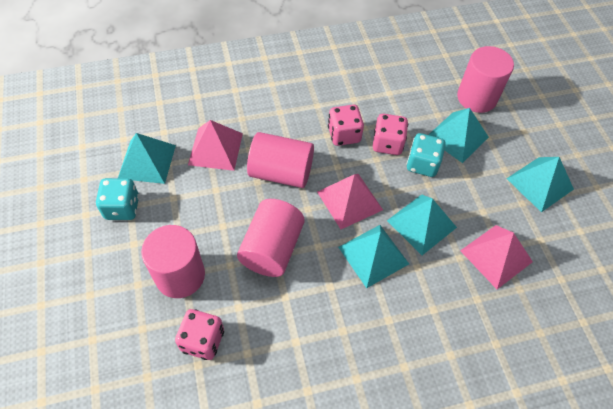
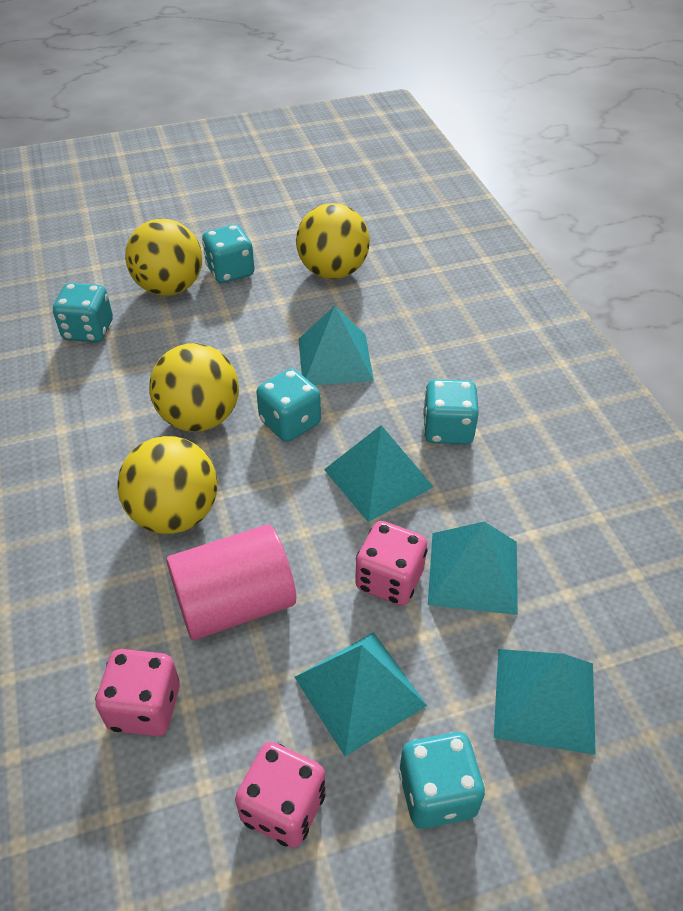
pink cylinder: 4 -> 1
pink pyramid: 3 -> 0
turquoise dice: 2 -> 5
yellow ball: 0 -> 4

